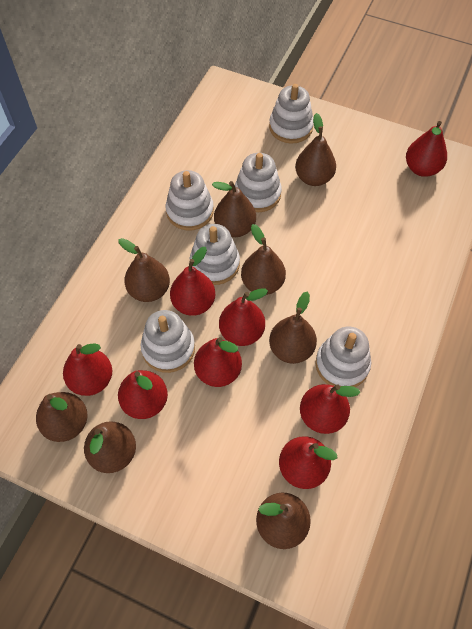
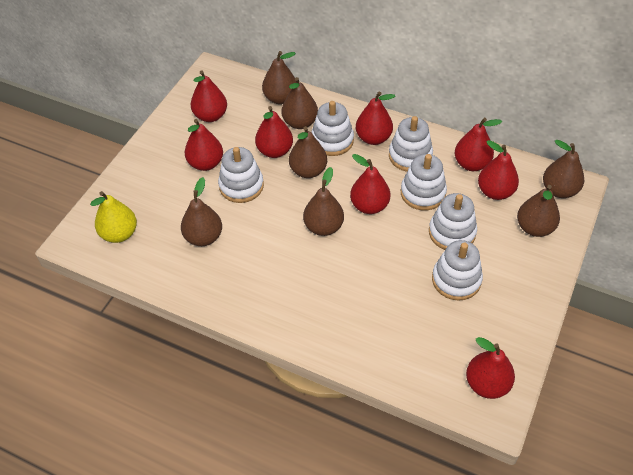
brown pear: 8 -> 7
yellow pear: 0 -> 1

